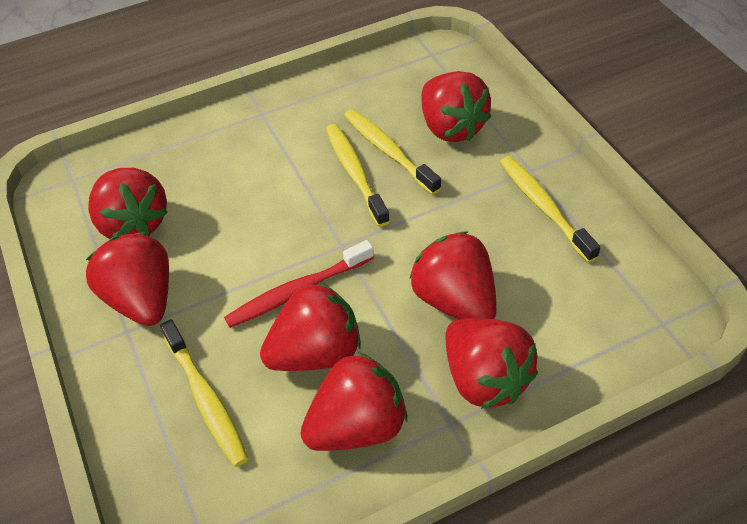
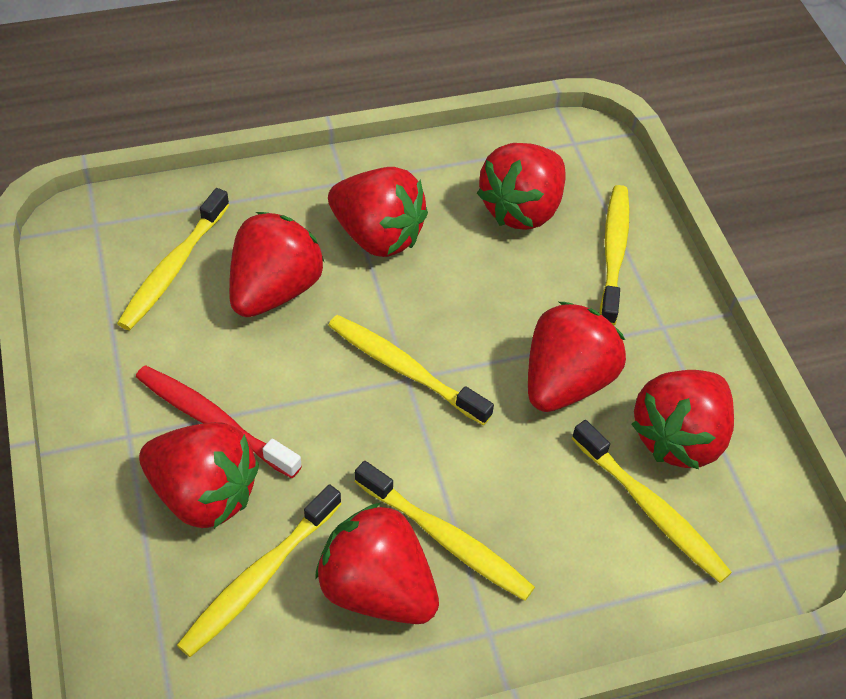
yellow toothbrush: 4 -> 6

